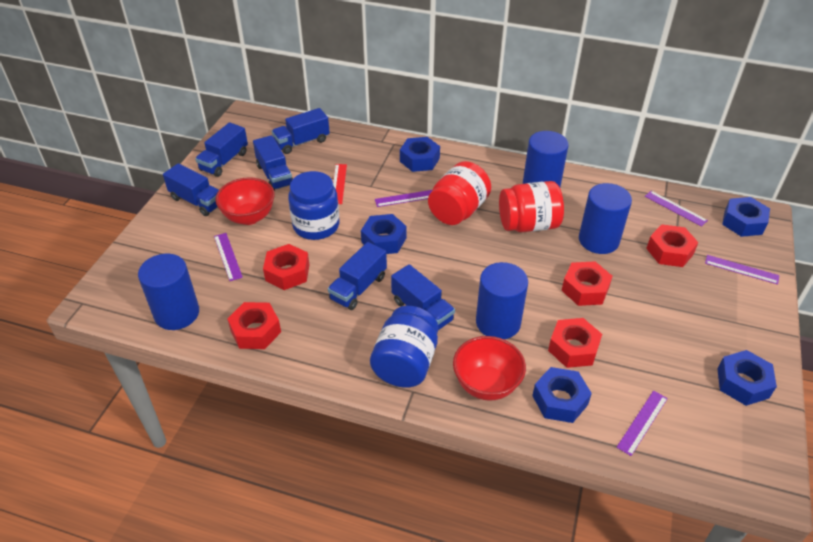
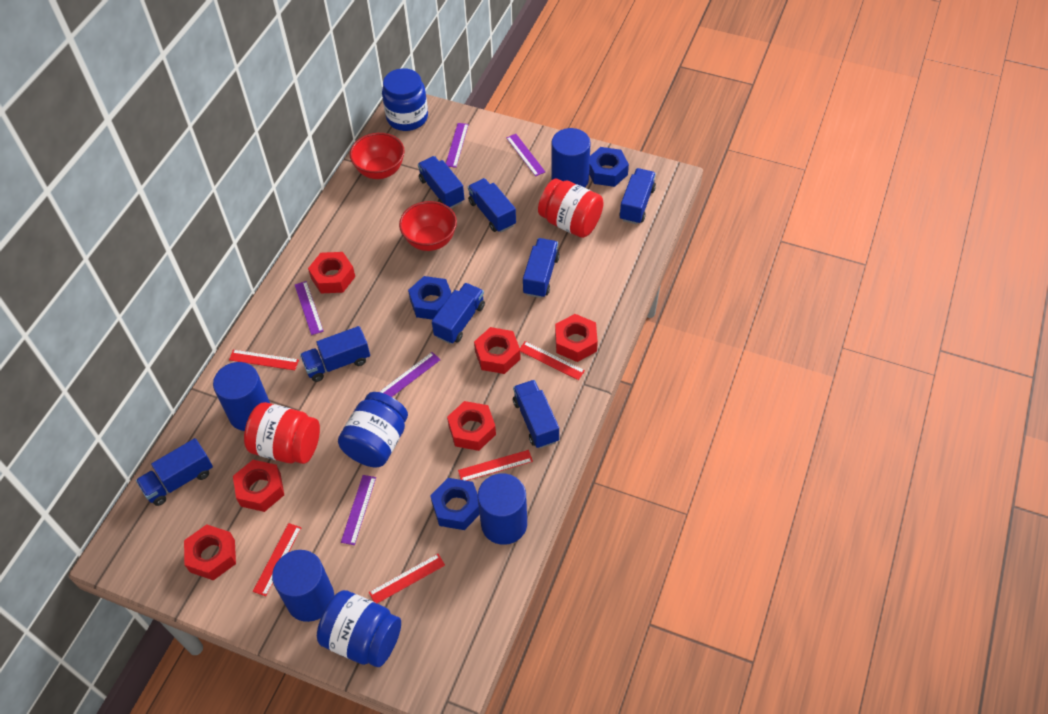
blue jar: 2 -> 3
blue nut: 5 -> 3
blue truck: 6 -> 8
red nut: 5 -> 6
red ruler: 1 -> 5

